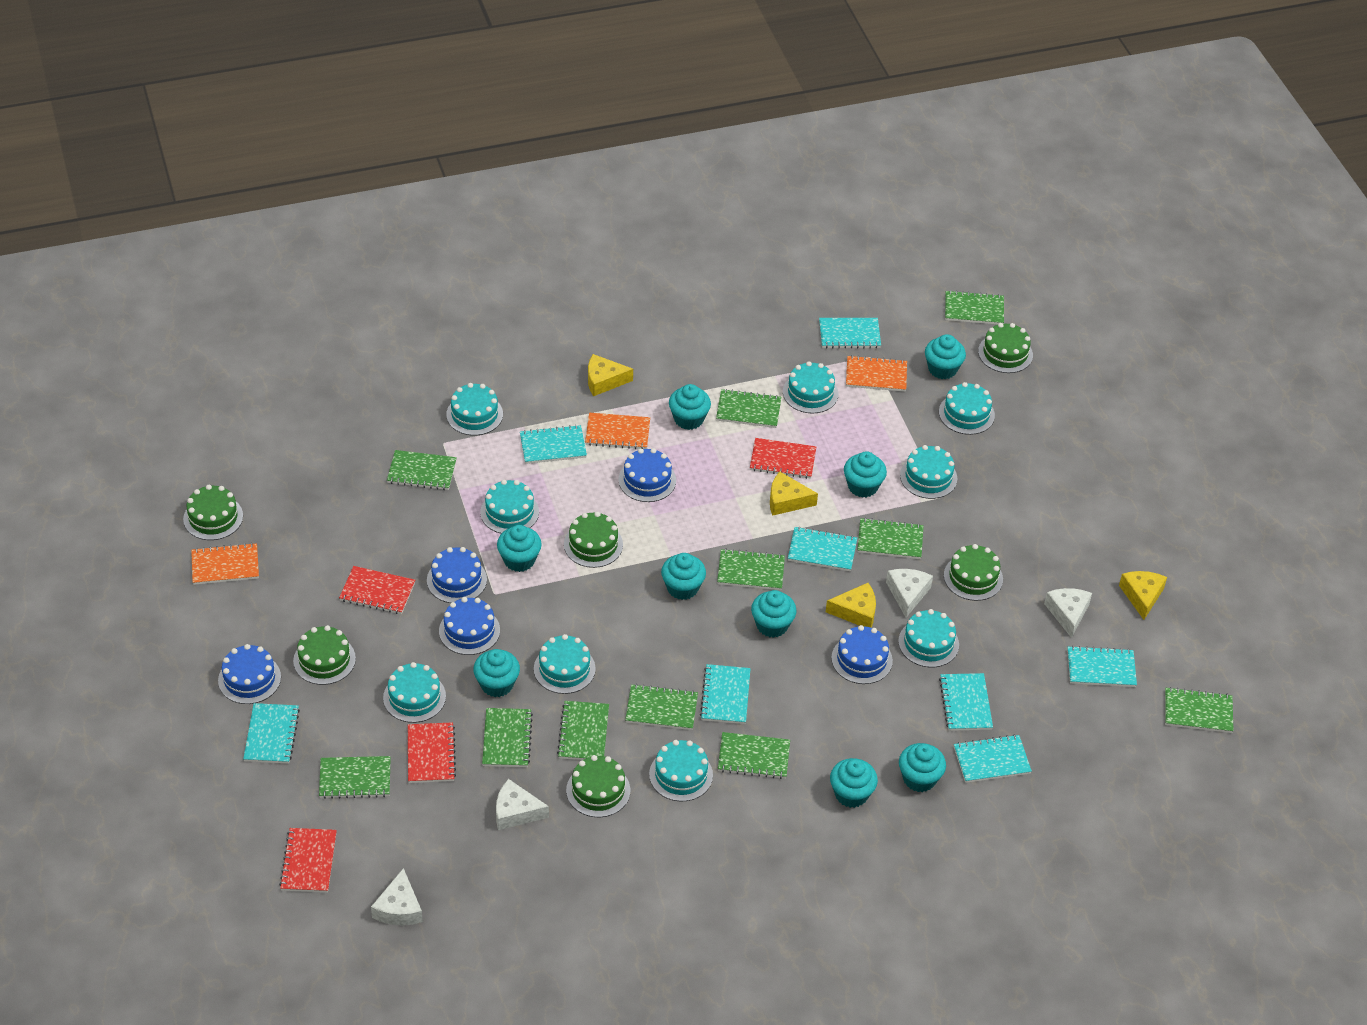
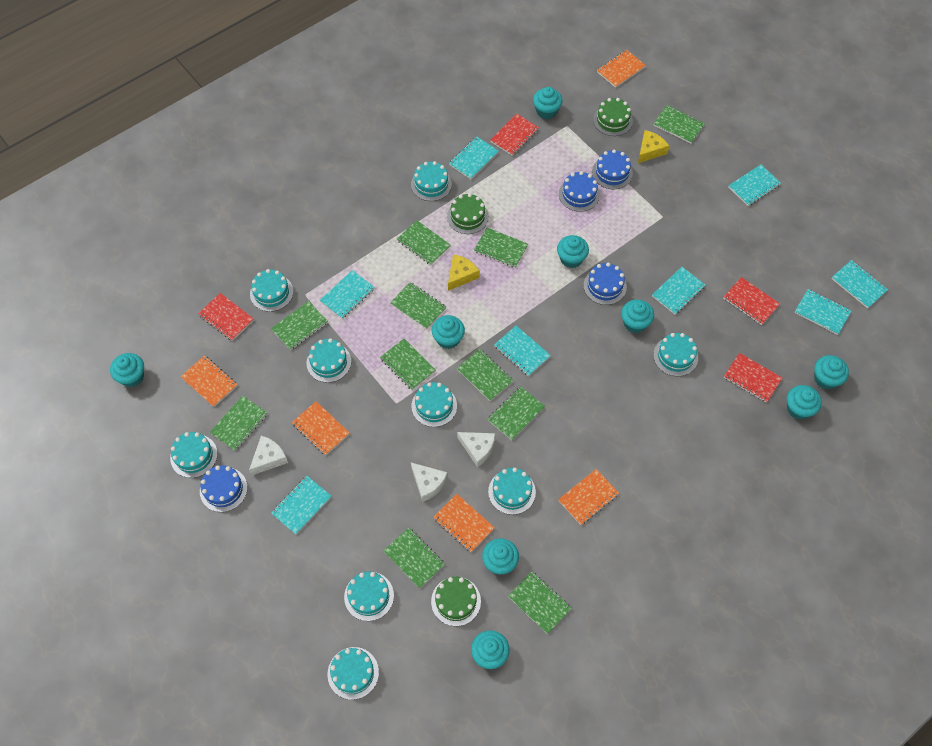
blue cake: 5 -> 4
green cake: 6 -> 3
orange notebook: 3 -> 5
white cheese: 4 -> 3
yellow cheese: 4 -> 2

